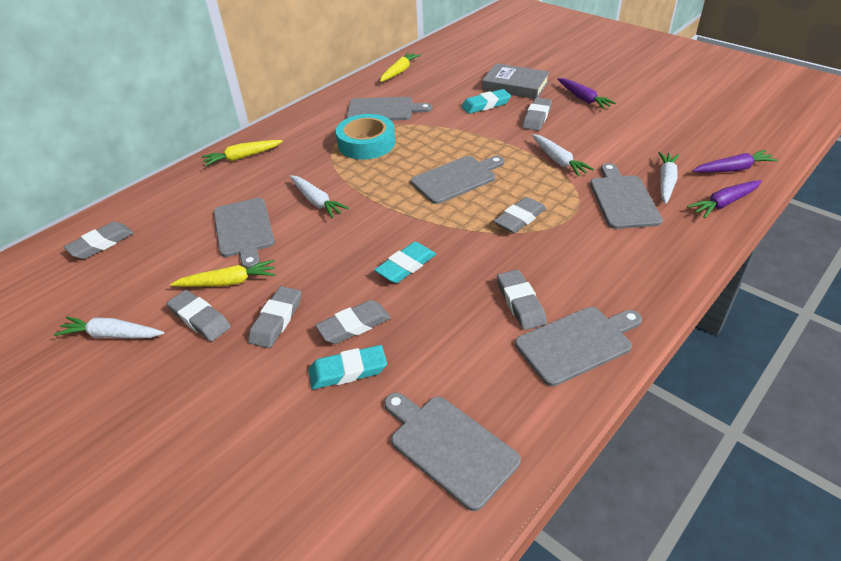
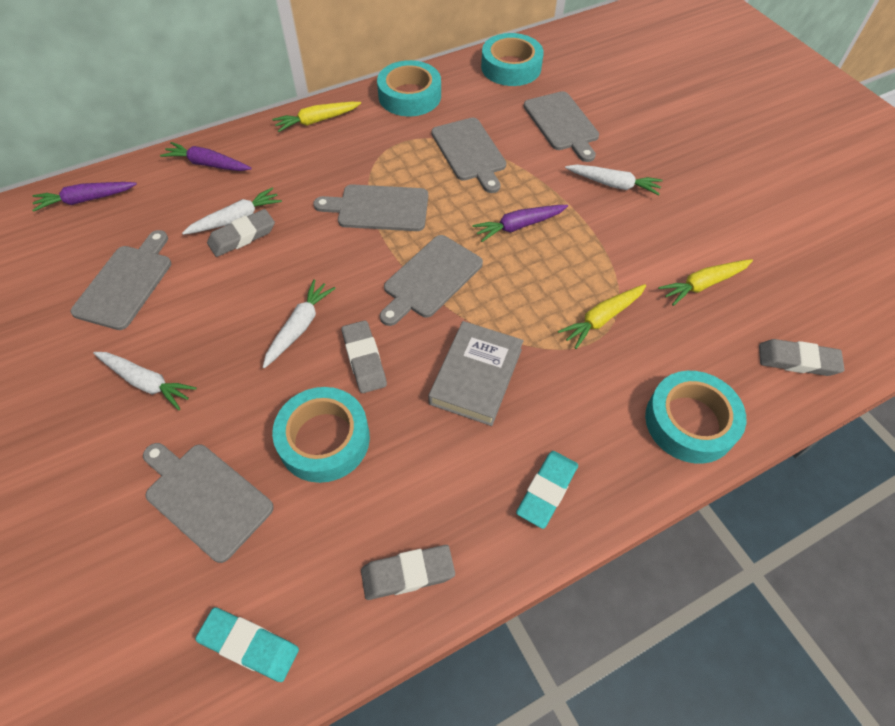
grey eraser: 7 -> 4
turquoise eraser: 3 -> 2
turquoise tape: 1 -> 4

